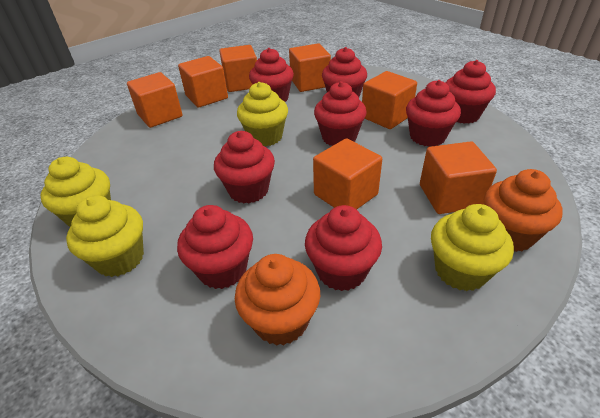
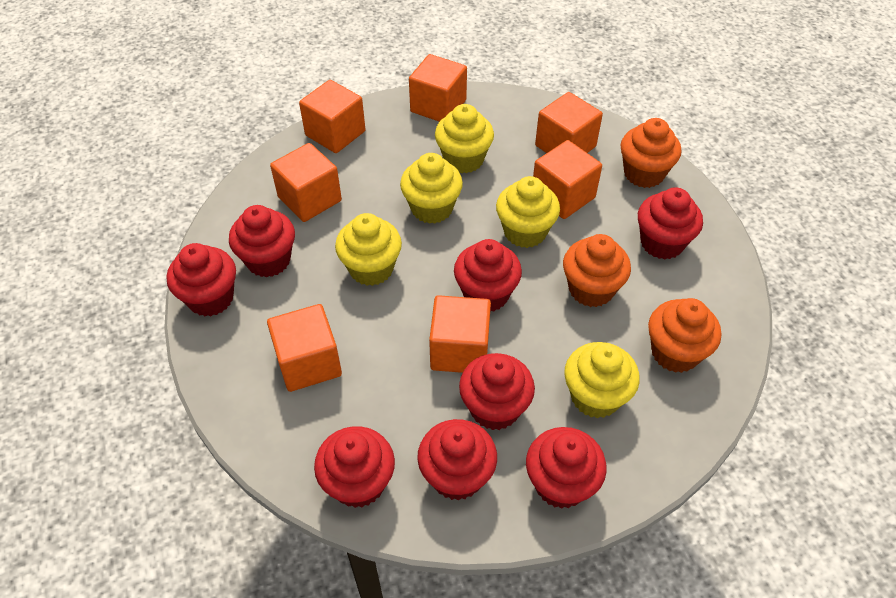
orange cupcake: 2 -> 3
yellow cupcake: 4 -> 5

